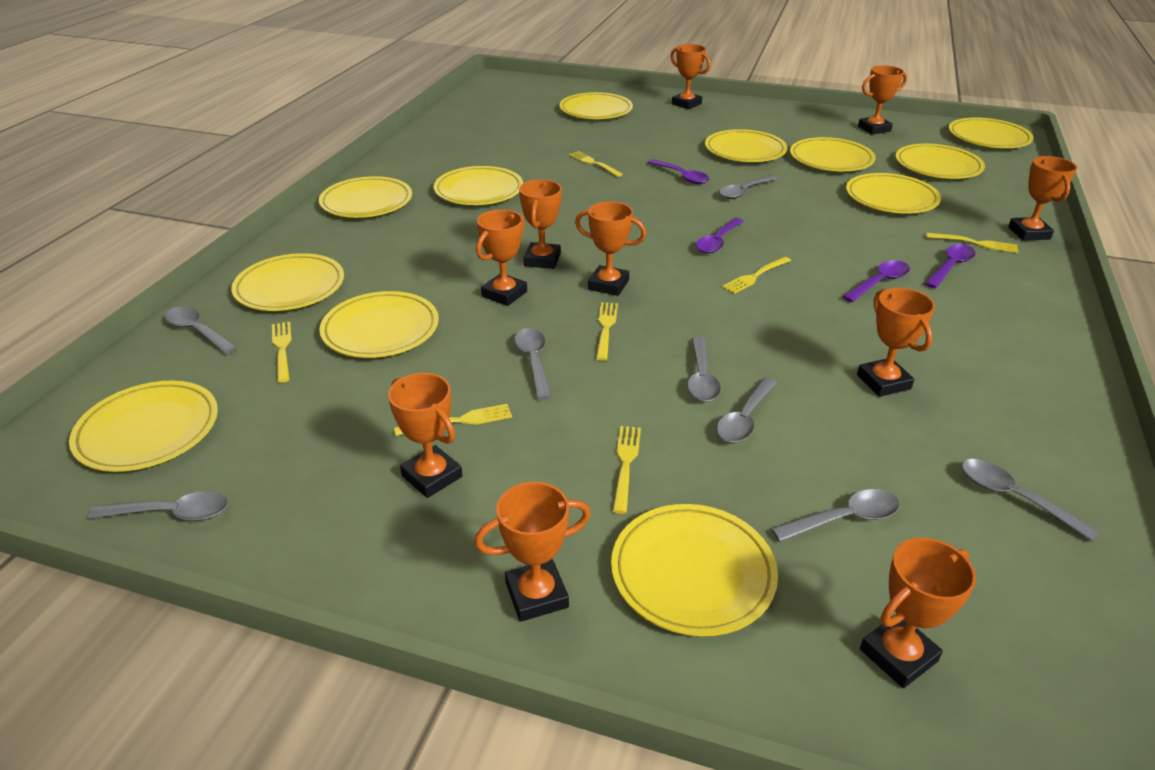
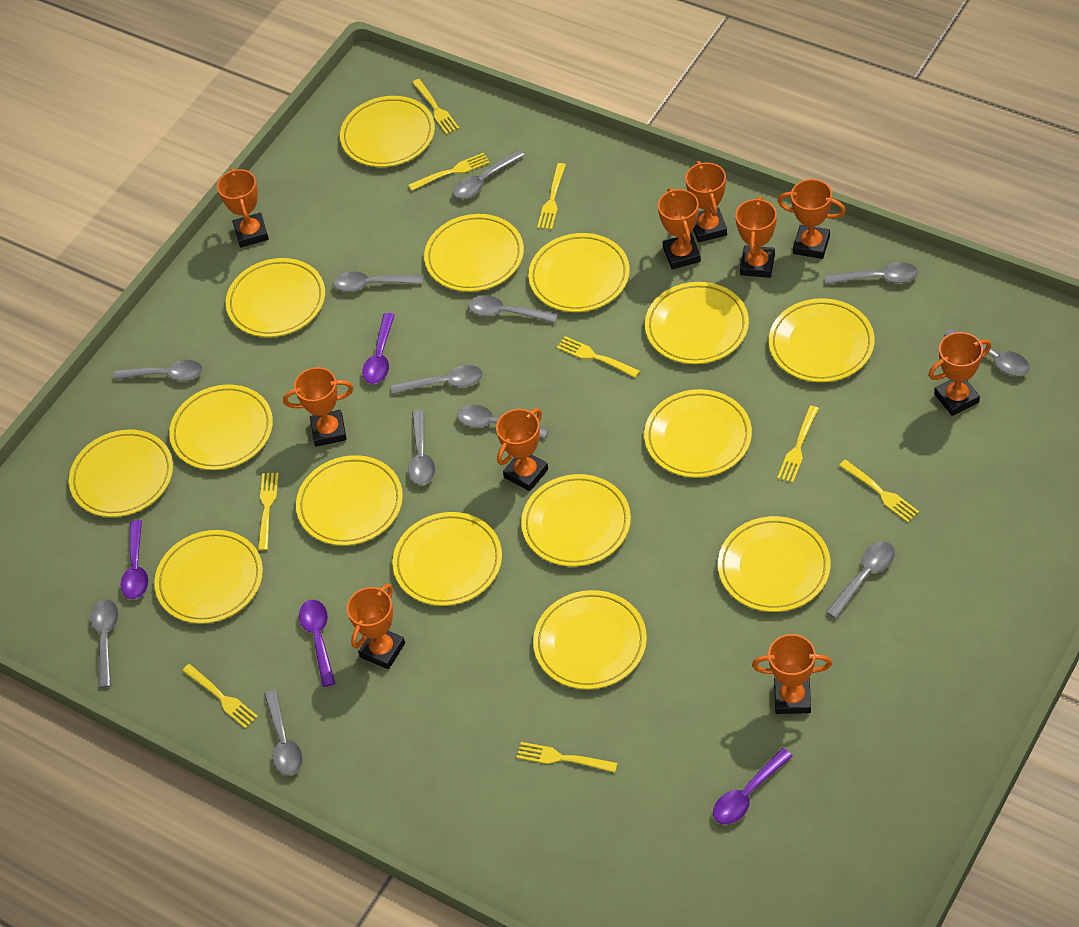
grey spoon: 8 -> 12
yellow fork: 7 -> 9
yellow plate: 12 -> 15

